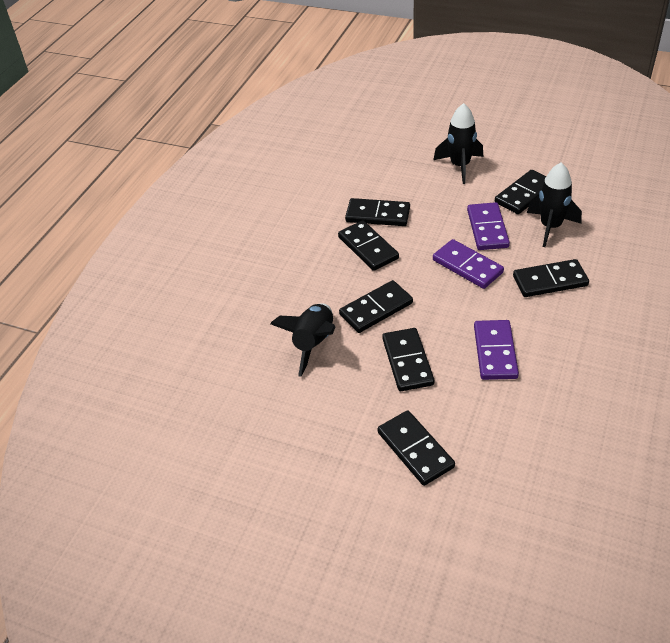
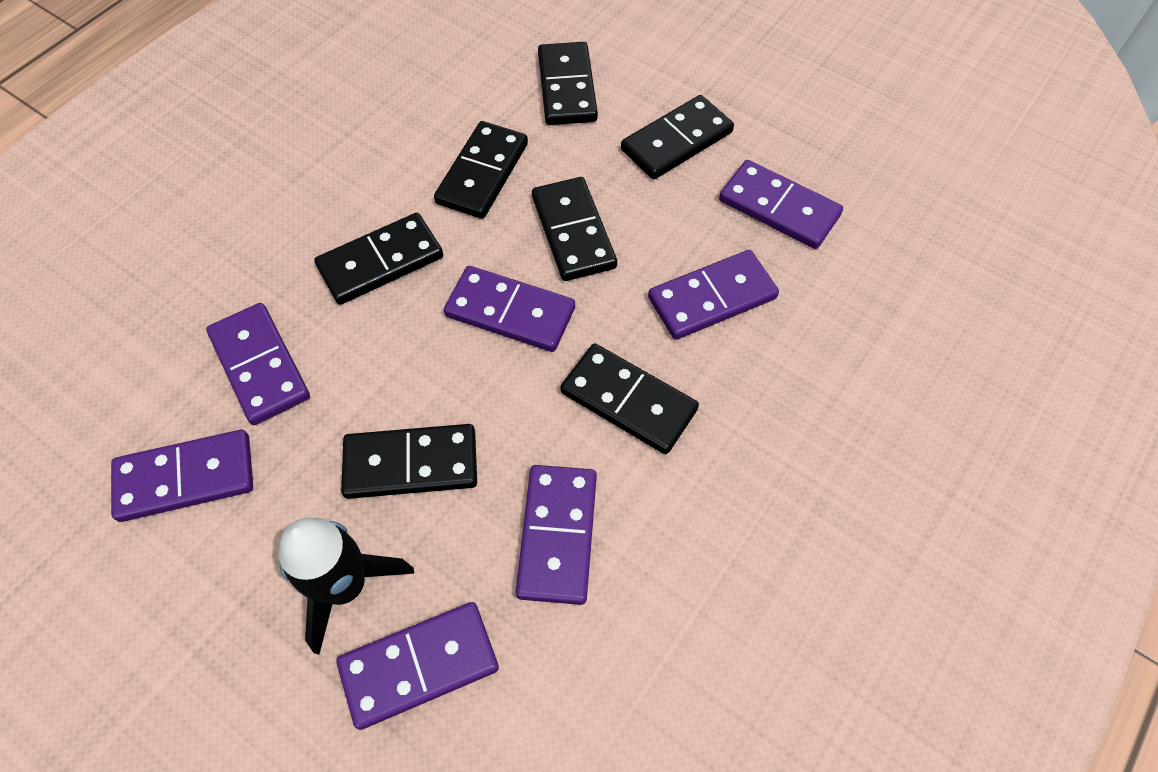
black rocket: 3 -> 1
purple domino: 3 -> 7

